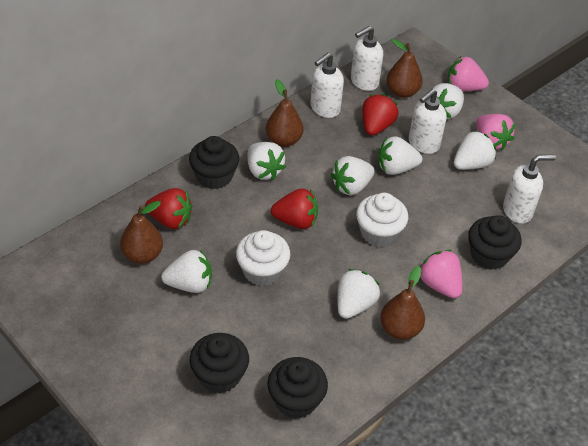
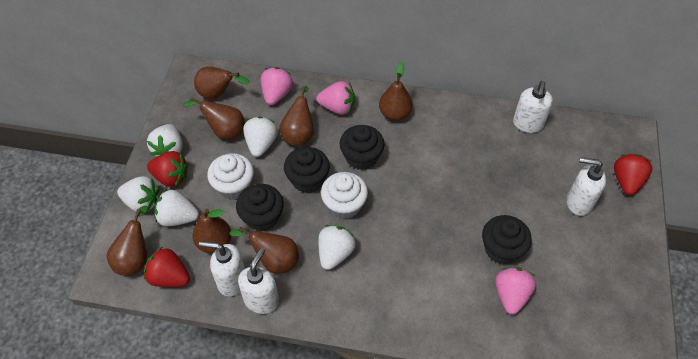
brown pear: 4 -> 7
white strawberry: 7 -> 5

